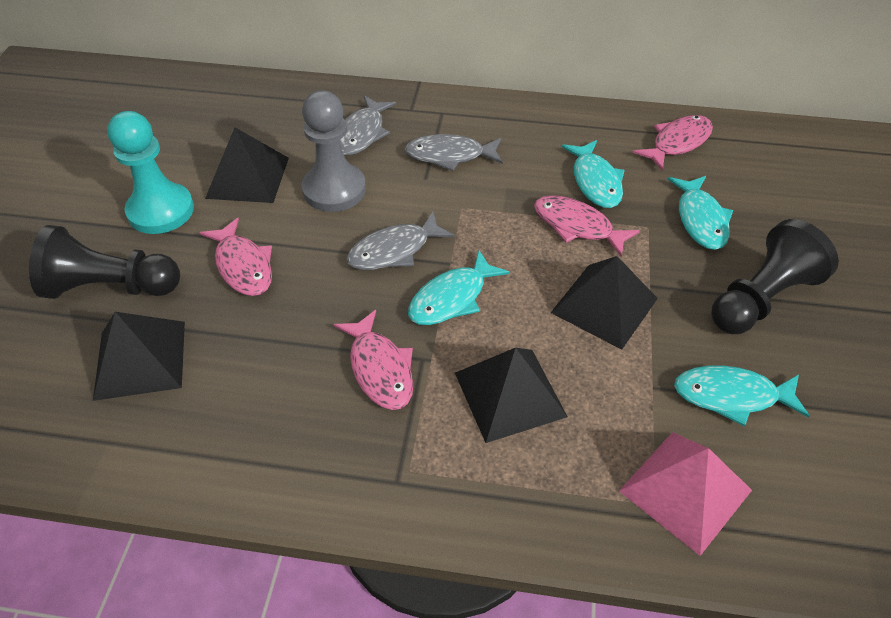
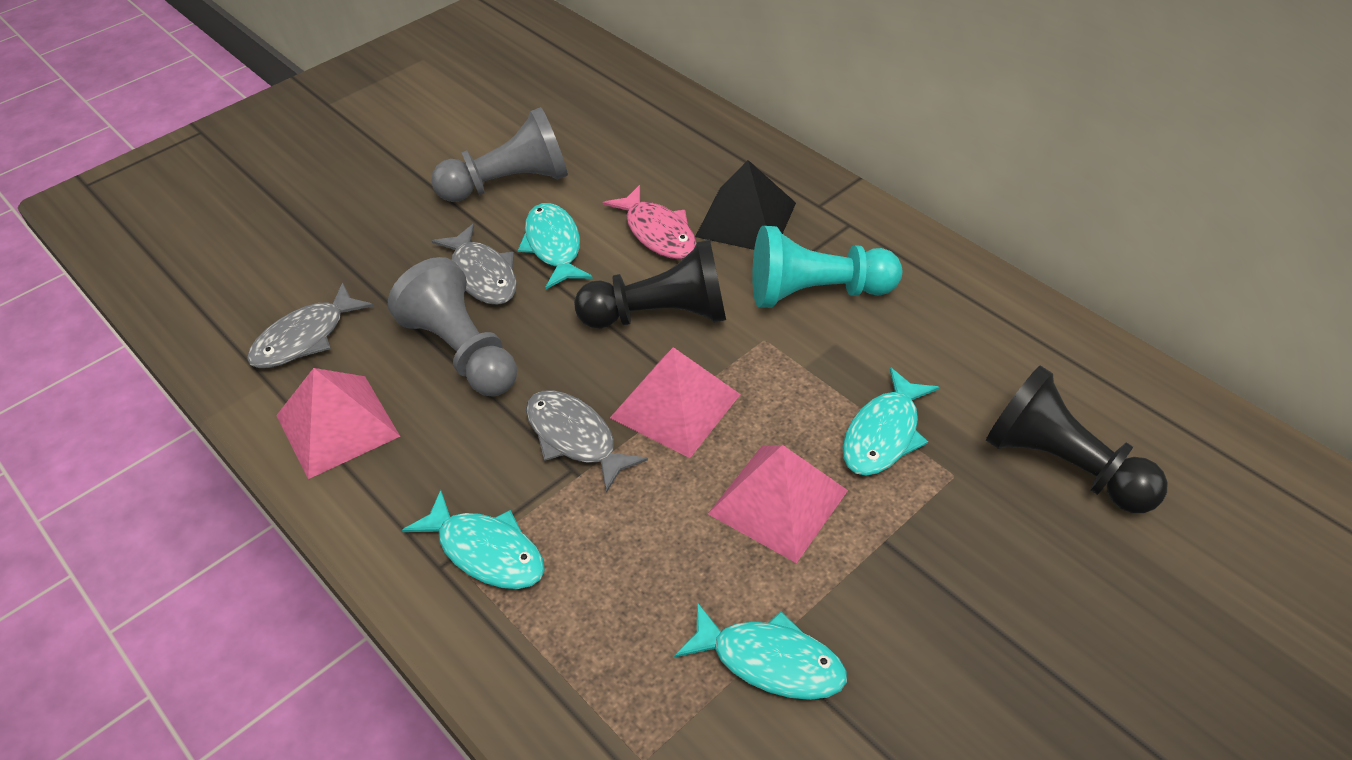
black pyramid: 4 -> 1
grey pawn: 1 -> 2
pink fish: 4 -> 1
pink pyramid: 1 -> 3

